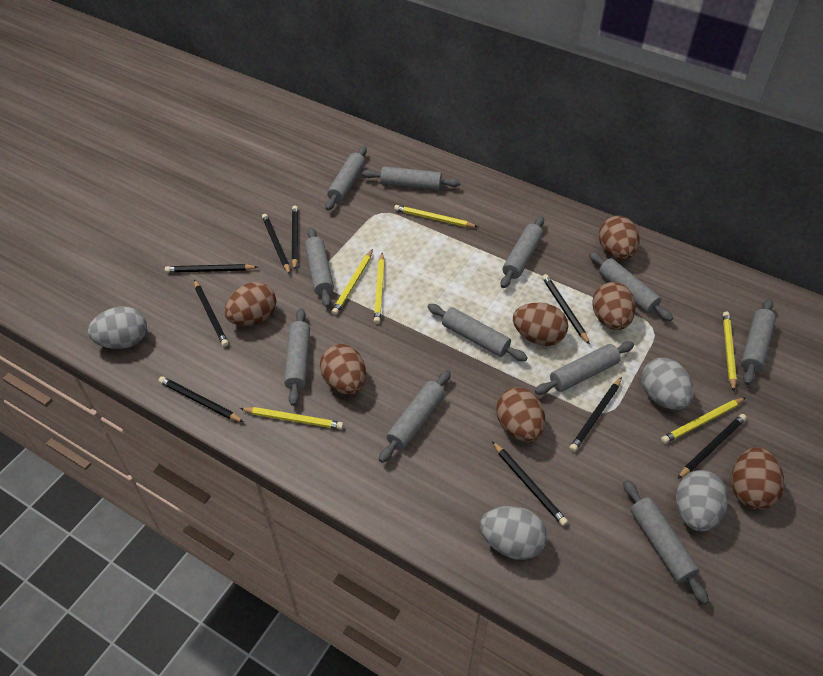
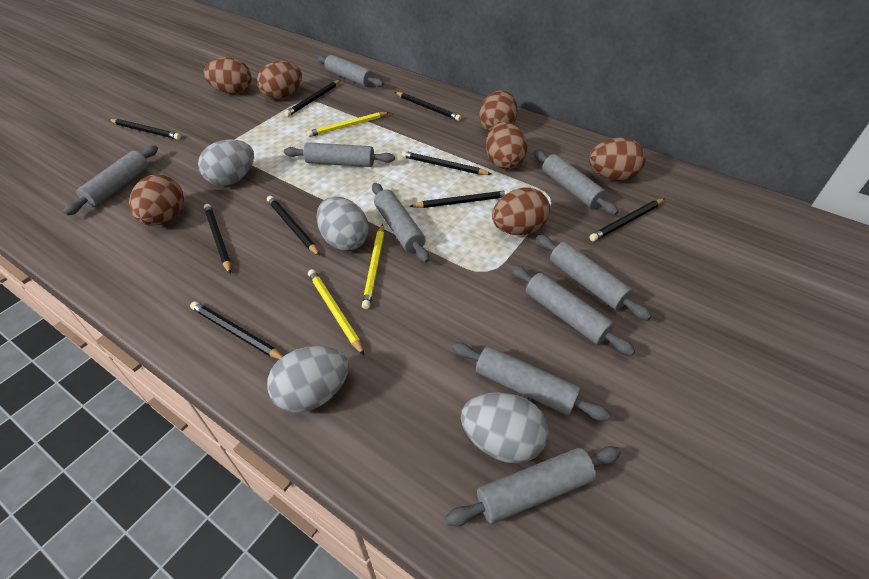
grey rolling pin: 11 -> 9
yellow pencil: 6 -> 3

